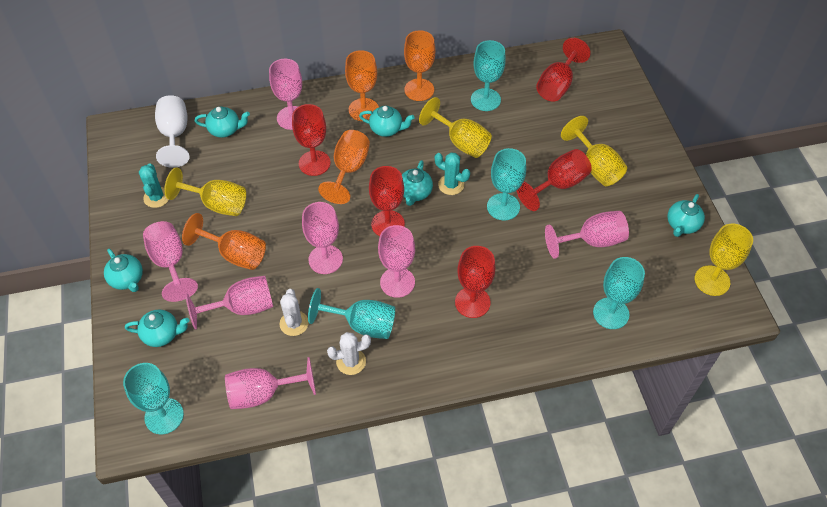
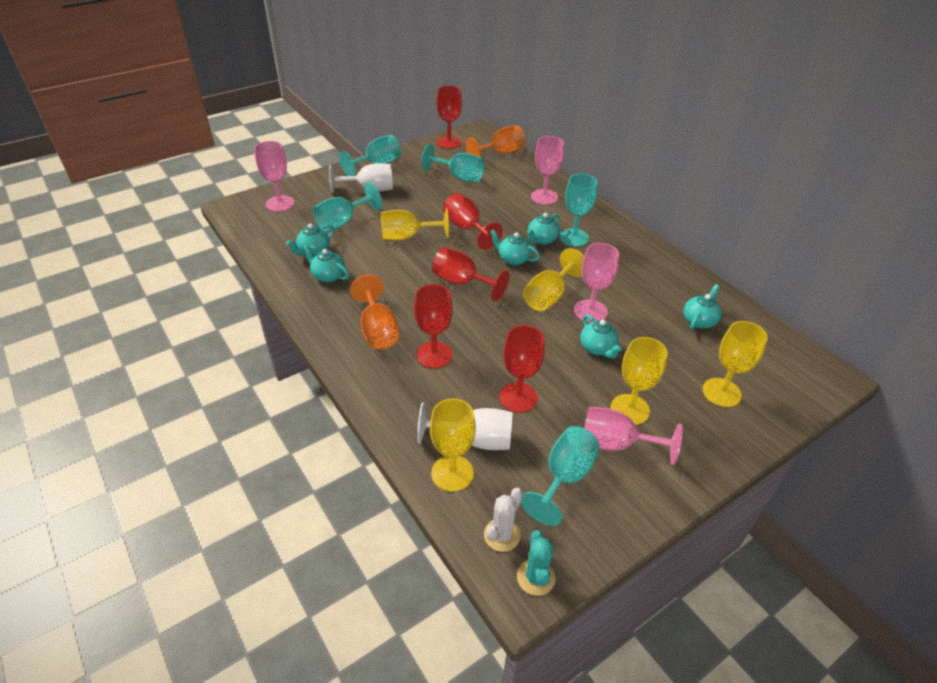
orange goblet: 4 -> 2
pink goblet: 7 -> 4
turquoise cactus: 2 -> 1
white cactus: 2 -> 1
white goblet: 1 -> 2
yellow goblet: 4 -> 5

